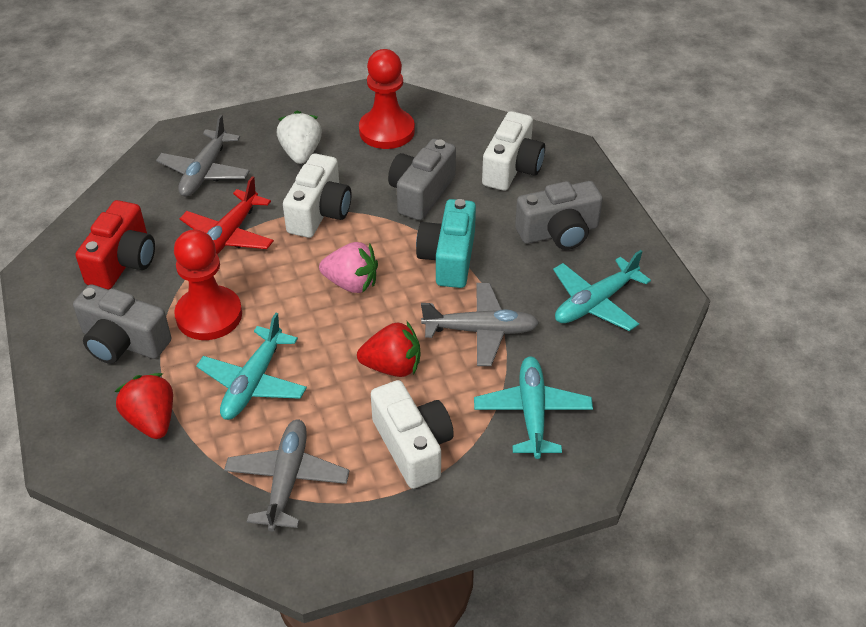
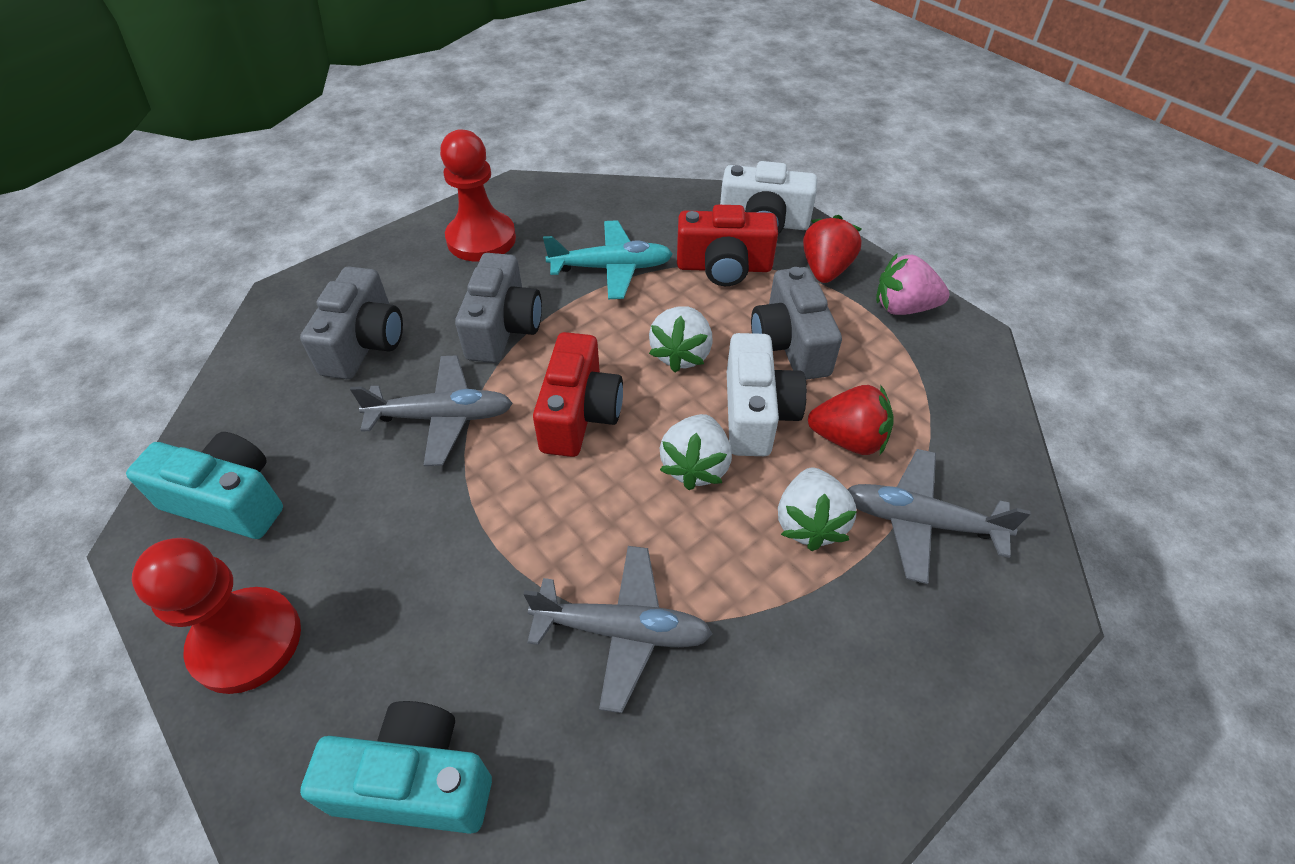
red camera: 1 -> 2
red plane: 1 -> 0
turquoise camera: 1 -> 2
turquoise plane: 3 -> 1
white camera: 3 -> 2
white strawberry: 1 -> 3

